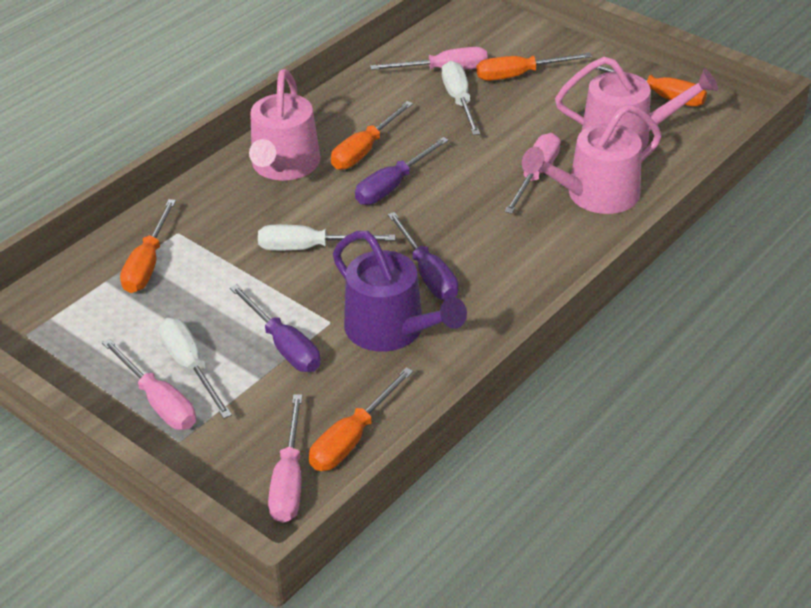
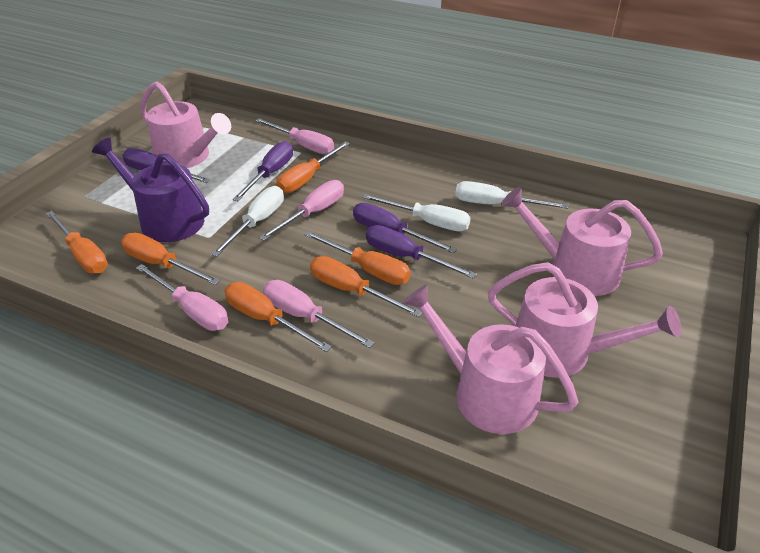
orange screwdriver: 5 -> 6
pink watering can: 3 -> 4
purple screwdriver: 3 -> 4

